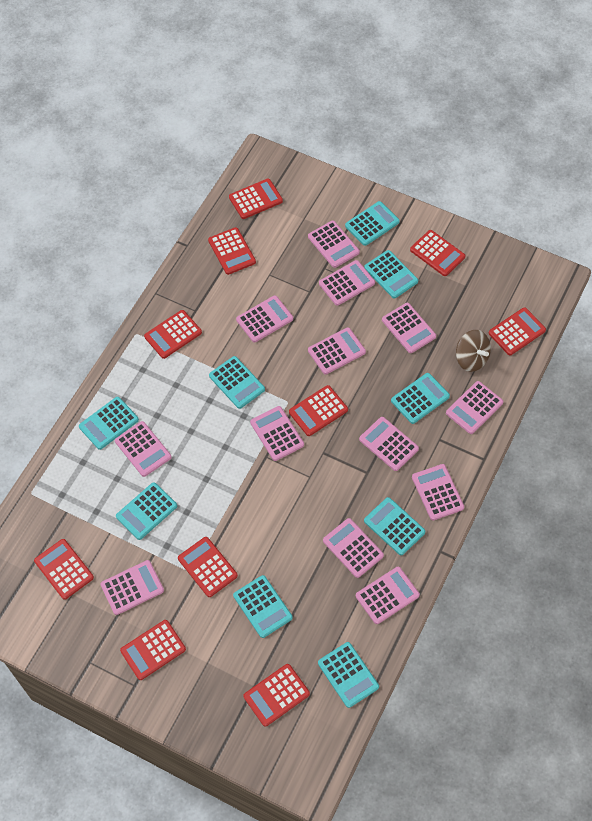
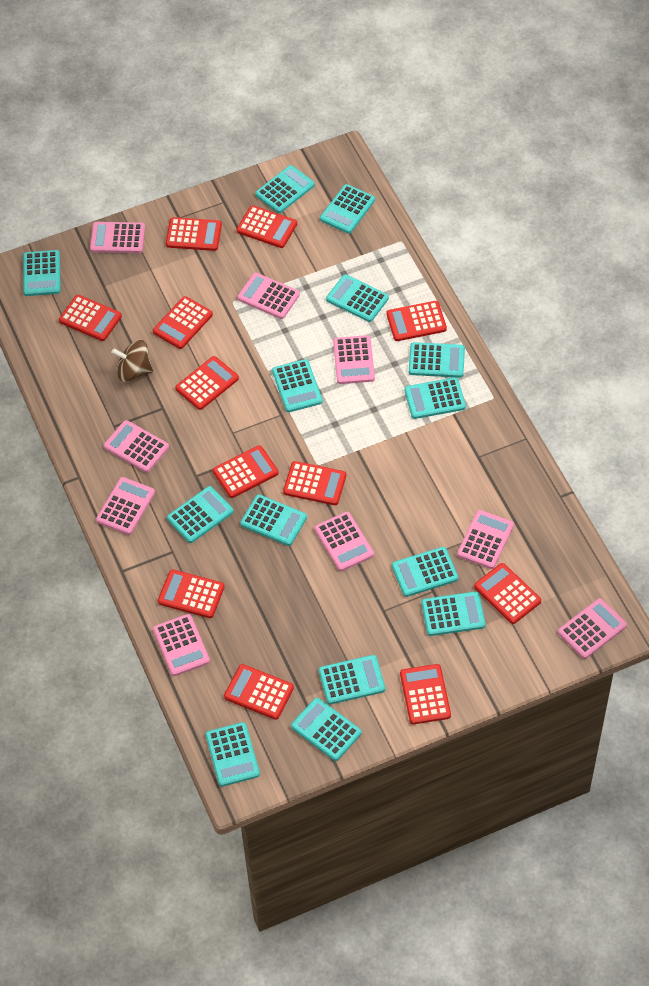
pink calculator: 13 -> 9
red calculator: 10 -> 12
turquoise calculator: 9 -> 14

